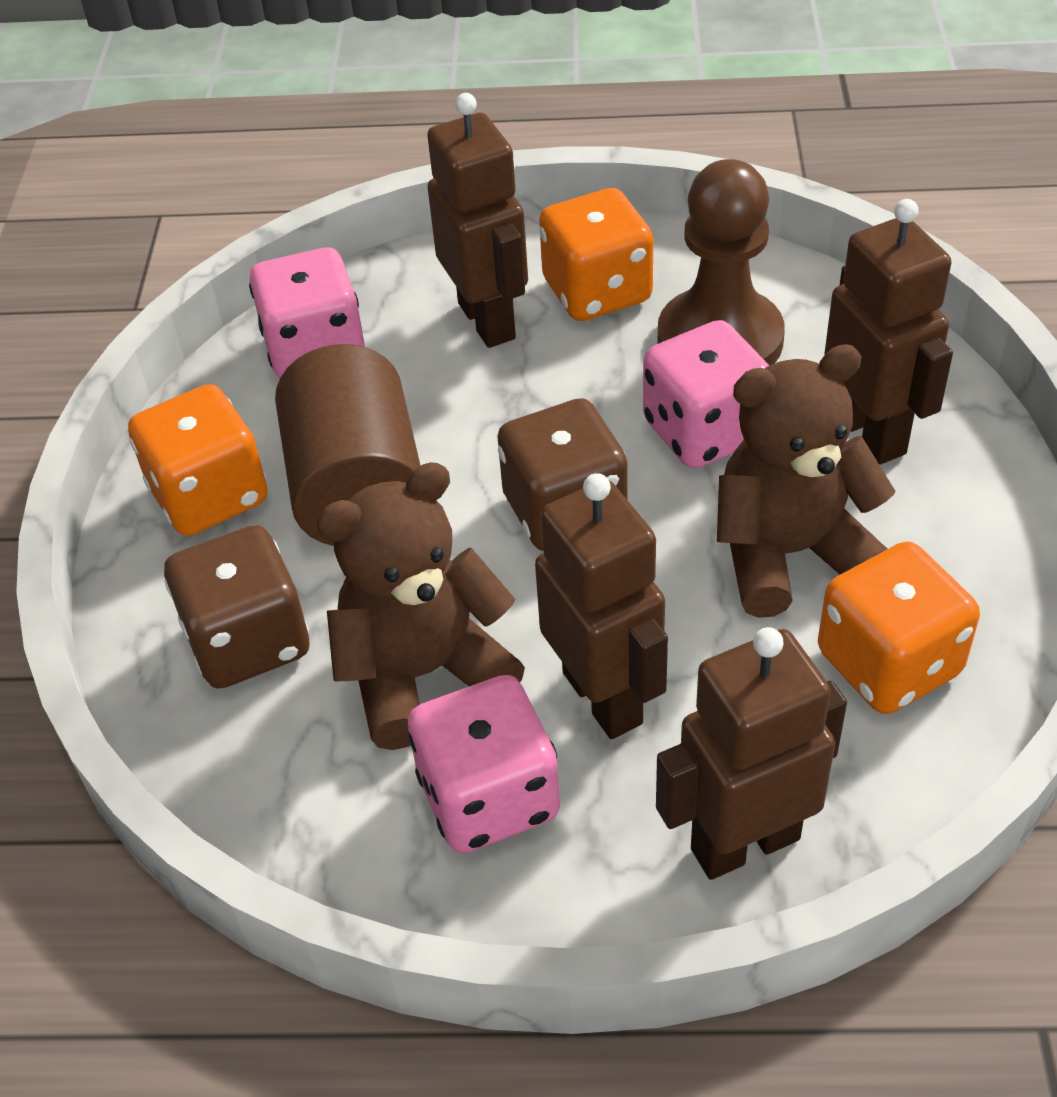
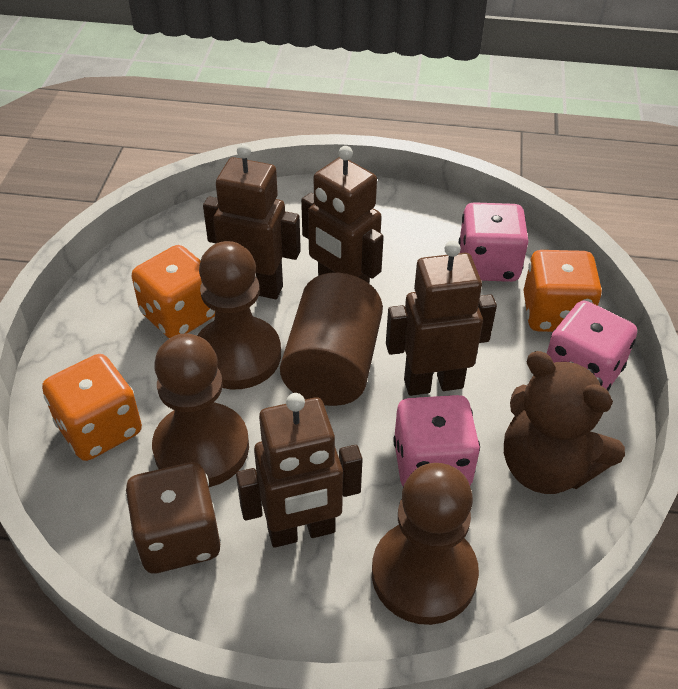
brown dice: 2 -> 1
brown pawn: 1 -> 3
brown teddy bear: 2 -> 1

